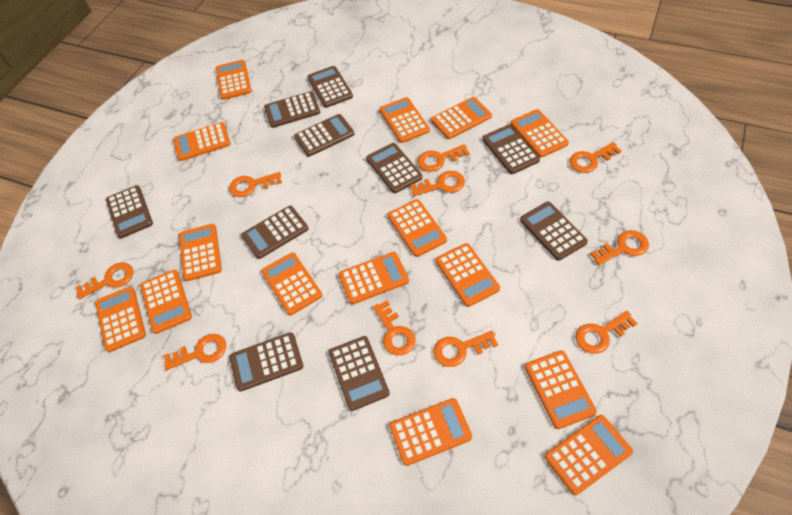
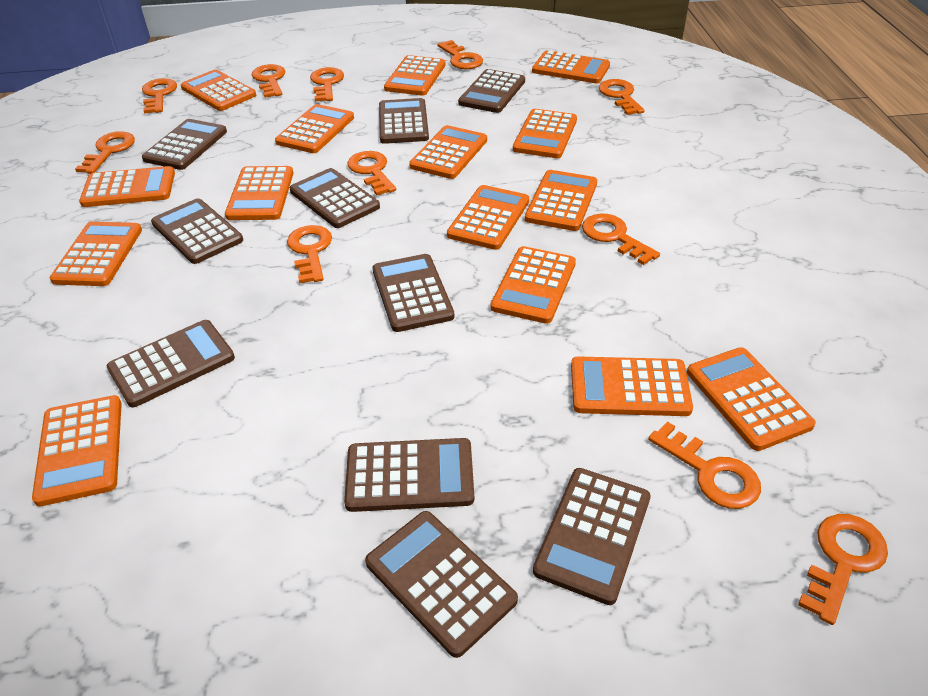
orange key: 10 -> 11

